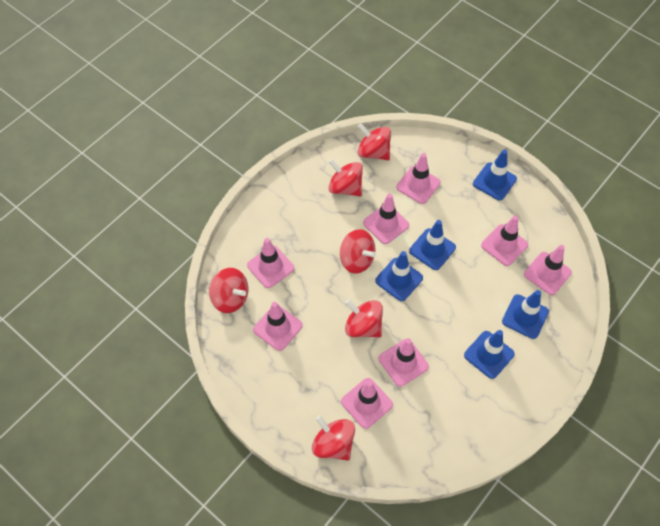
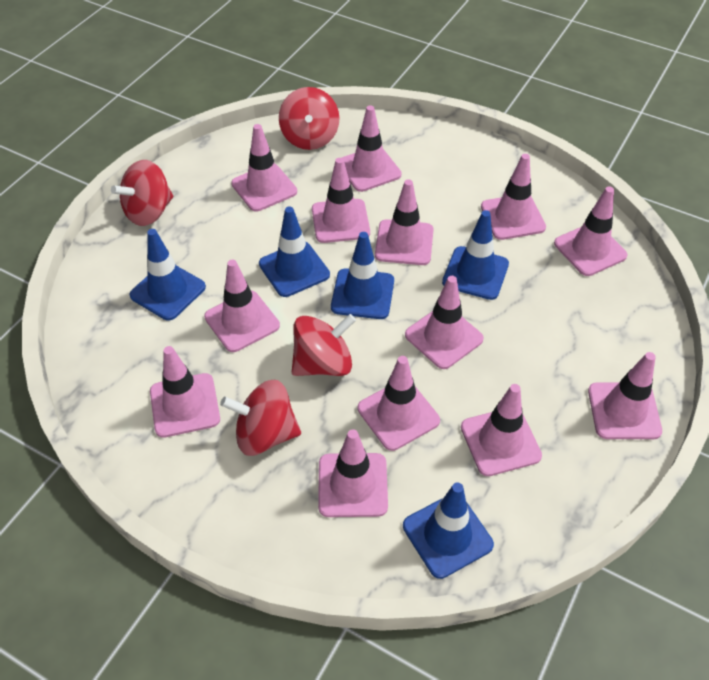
pink traffic cone: 8 -> 13
red spinning top: 6 -> 4

